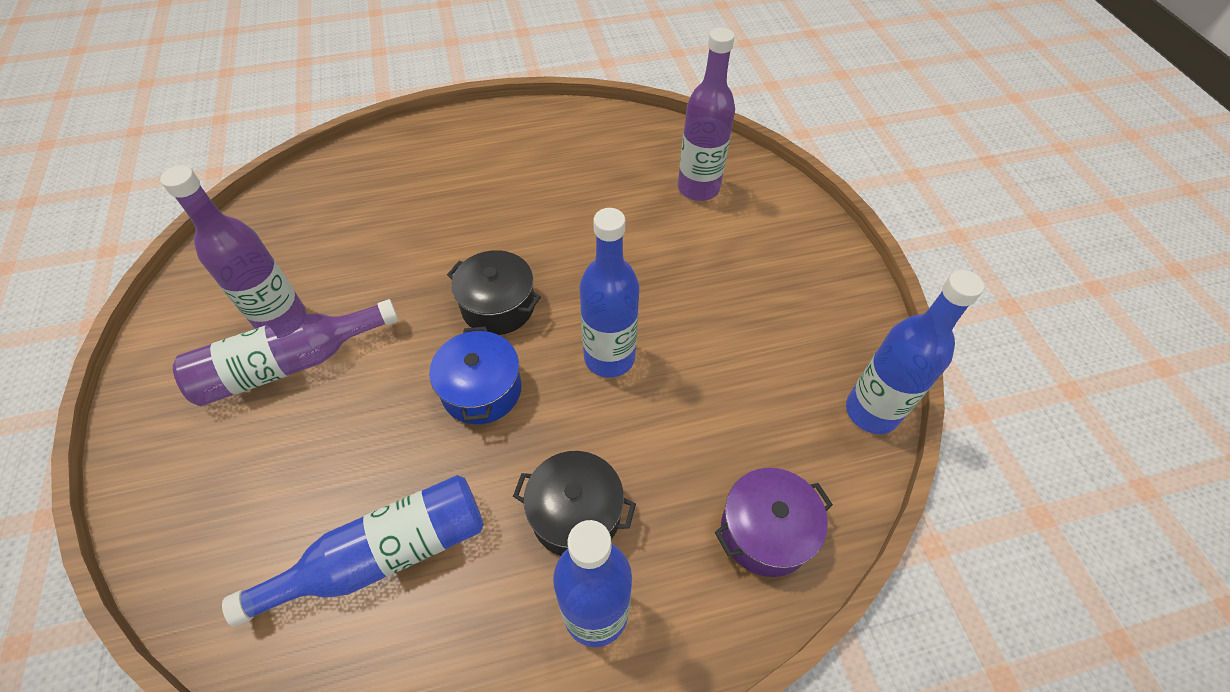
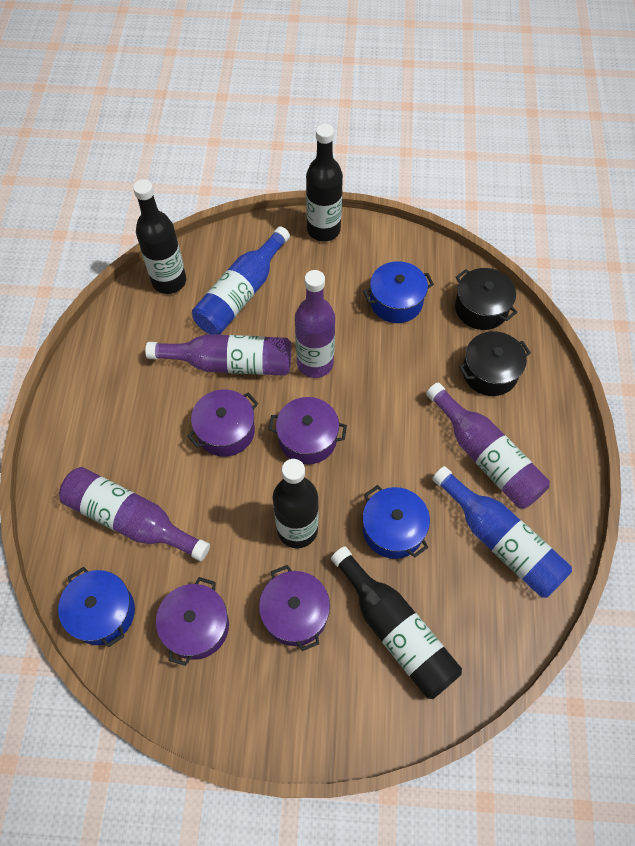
black bottle: 0 -> 4
blue bottle: 4 -> 2
blue pot: 1 -> 3
purple bottle: 3 -> 4
purple pot: 1 -> 4

